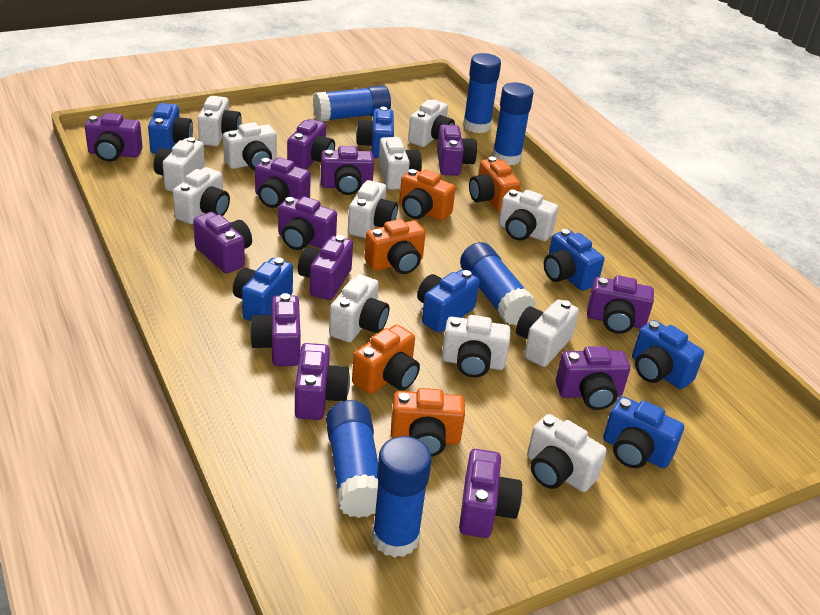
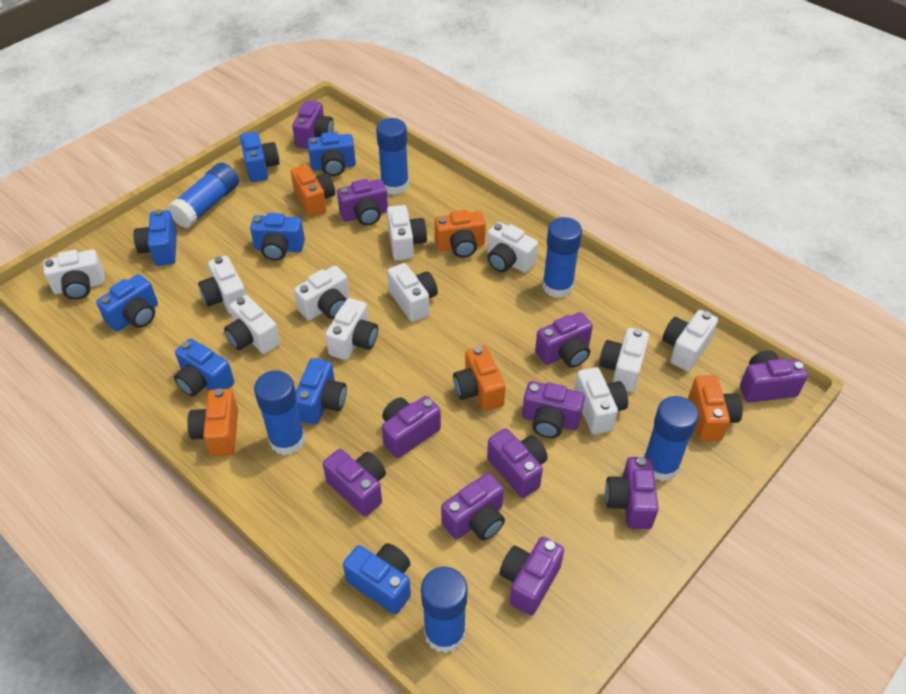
blue camera: 7 -> 8
purple camera: 13 -> 11
white camera: 12 -> 11

